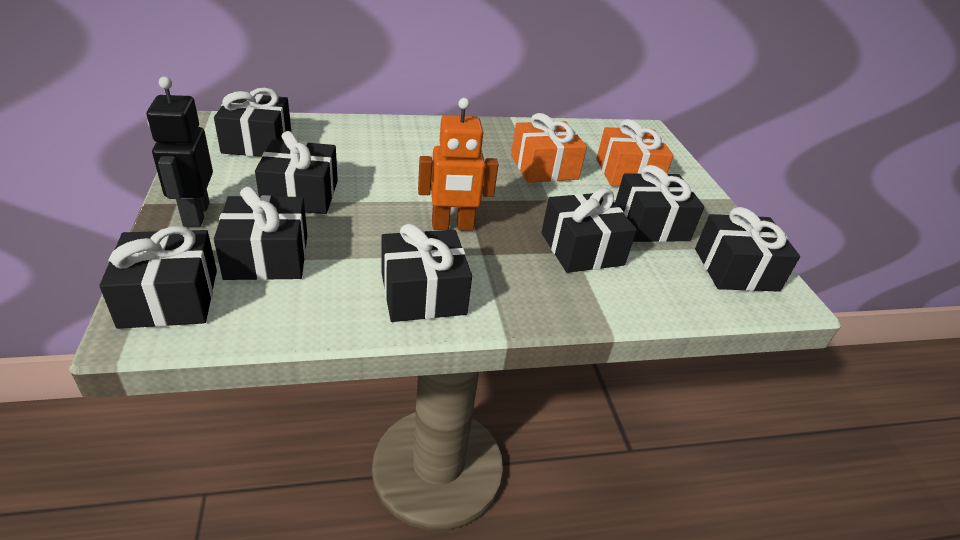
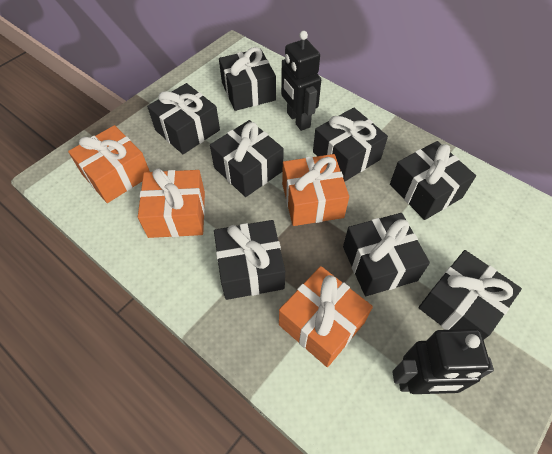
black robot: 1 -> 2
orange gift: 2 -> 4
orange robot: 1 -> 0

